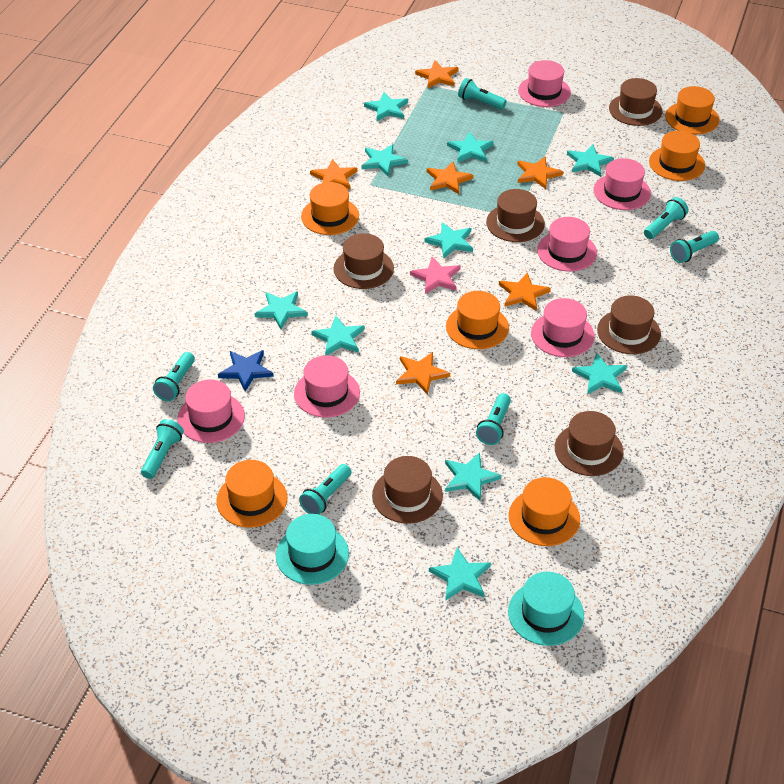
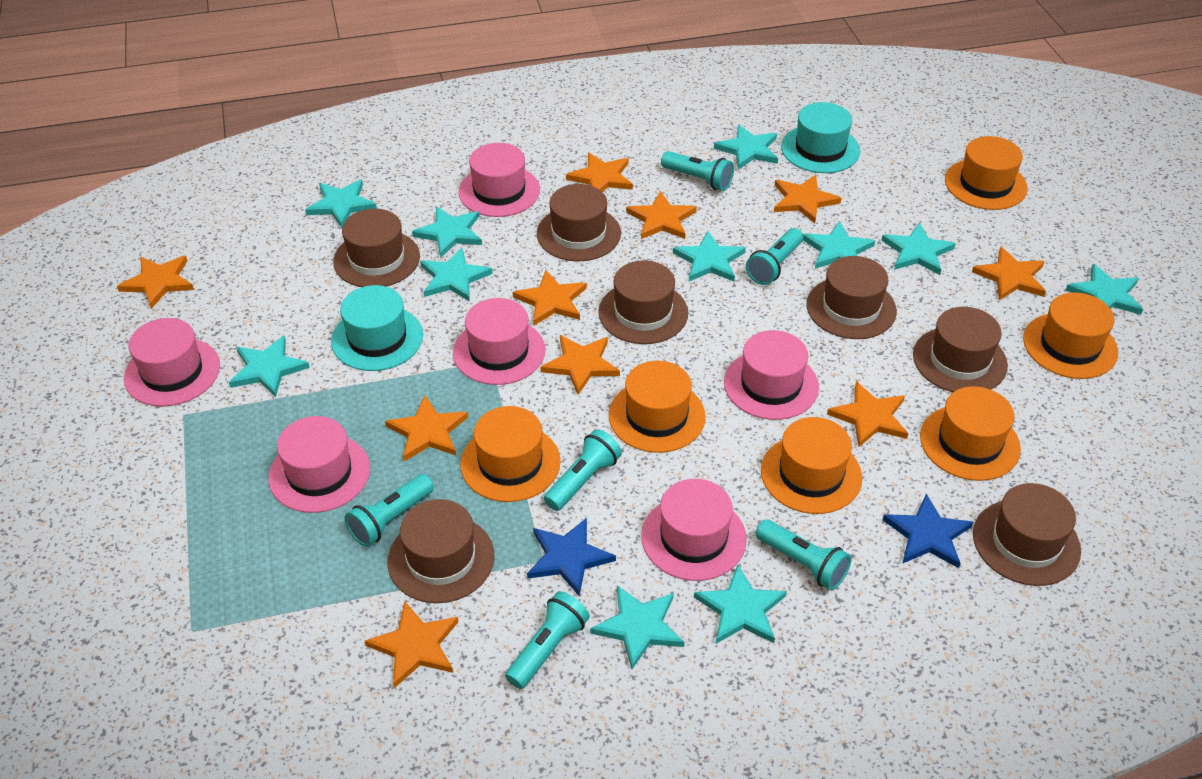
blue star: 1 -> 2
brown hat: 6 -> 7
orange star: 6 -> 10
pink star: 1 -> 0
turquoise flashlight: 7 -> 6
turquoise star: 10 -> 11

